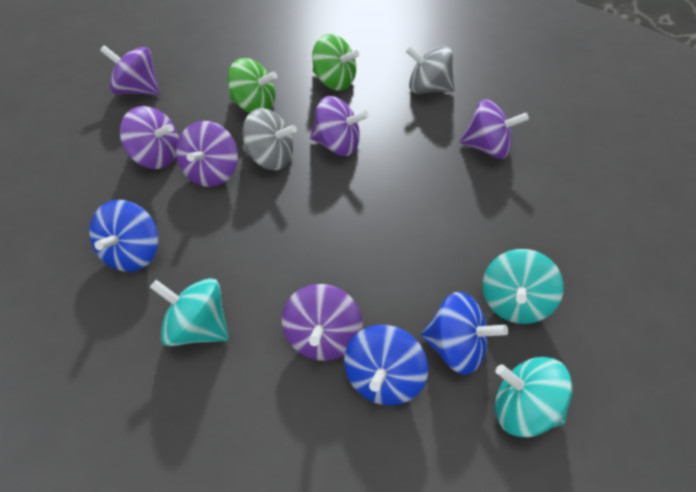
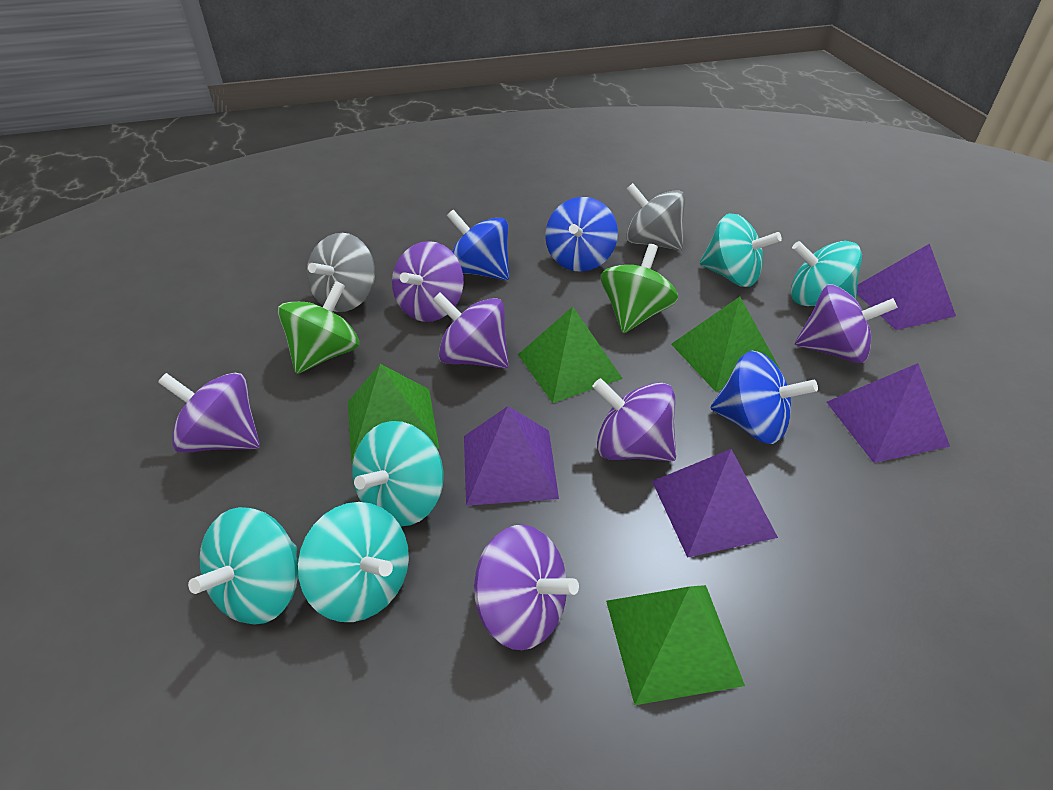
green pyramid: 0 -> 4
purple pyramid: 0 -> 4
turquoise spinning top: 3 -> 5

